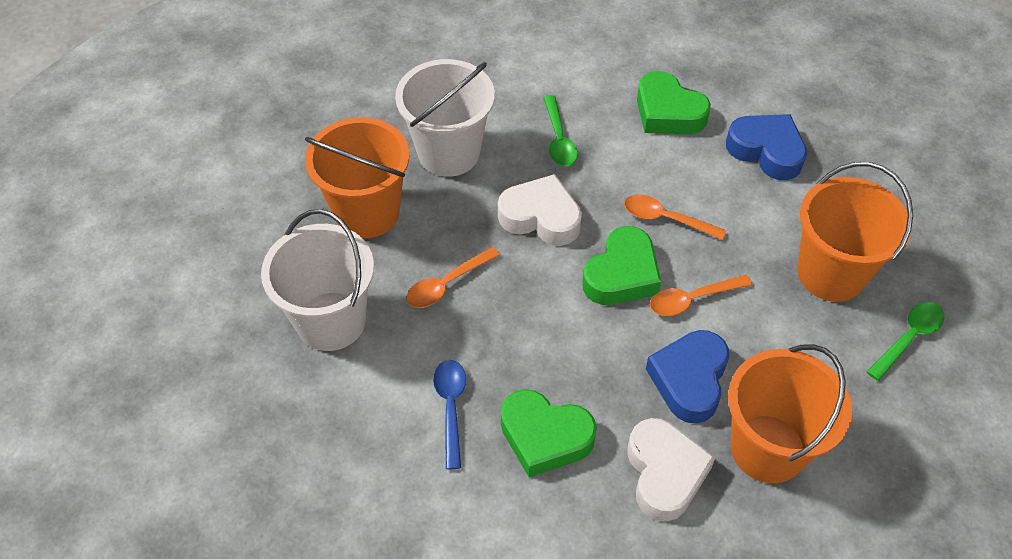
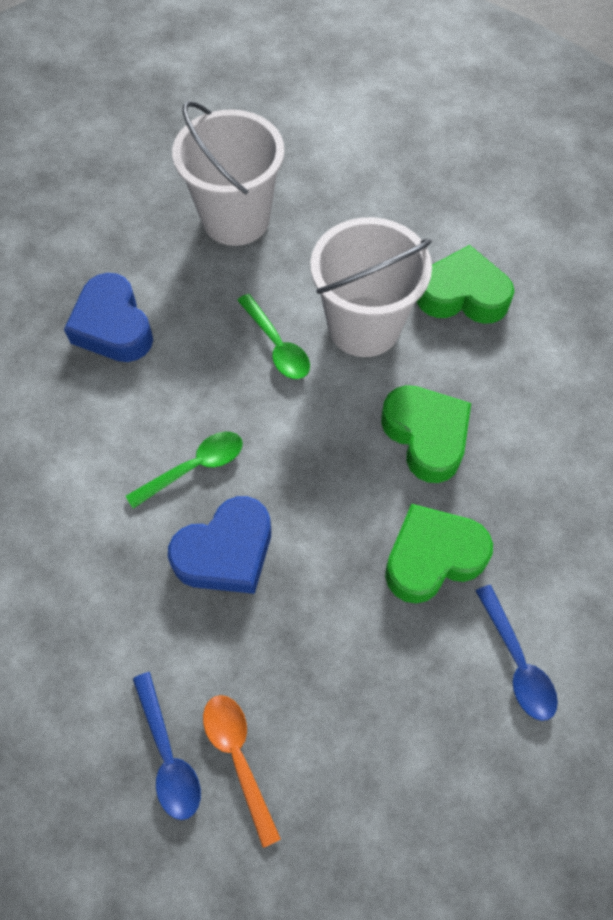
blue spoon: 1 -> 2
orange bucket: 3 -> 0
orange spoon: 3 -> 1
white heart: 2 -> 0

